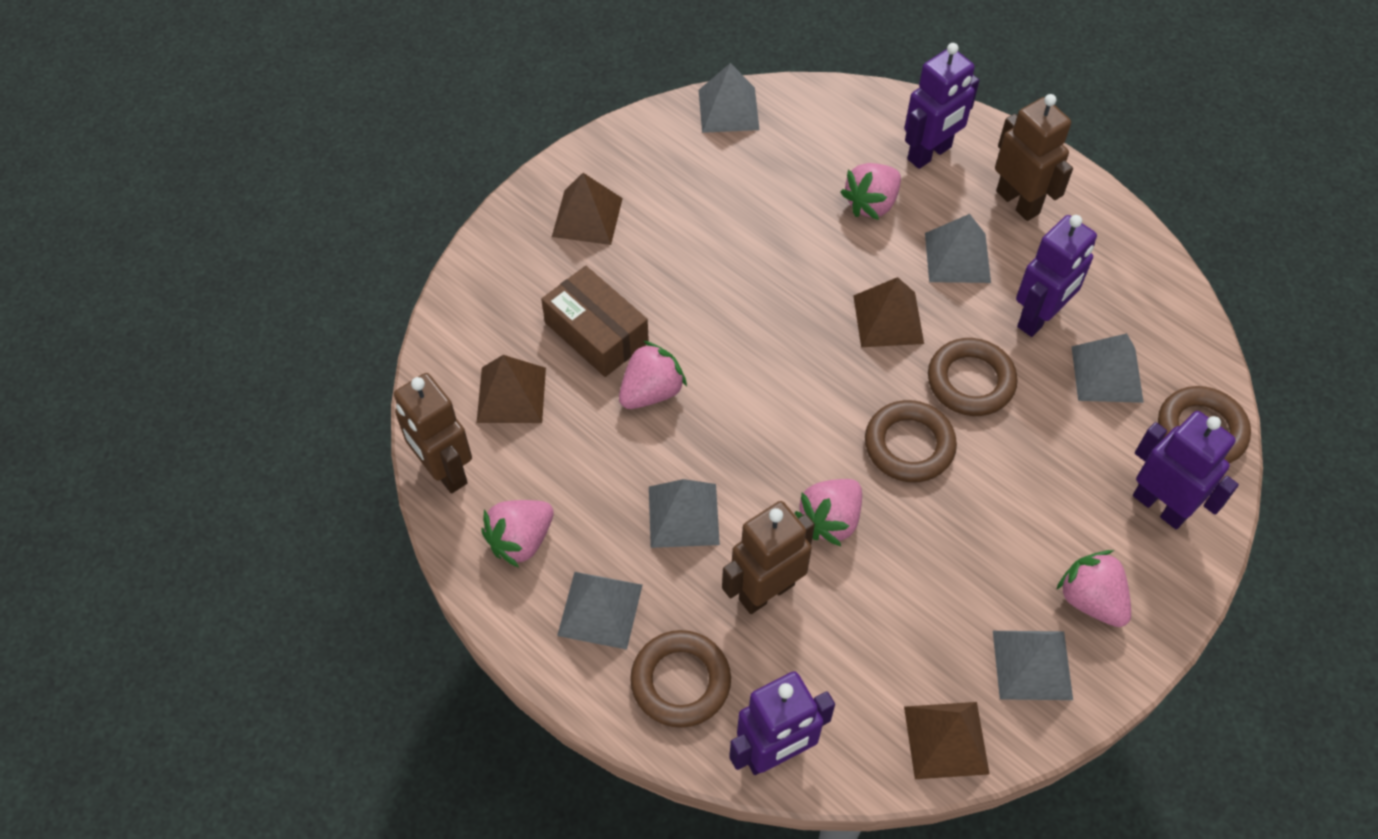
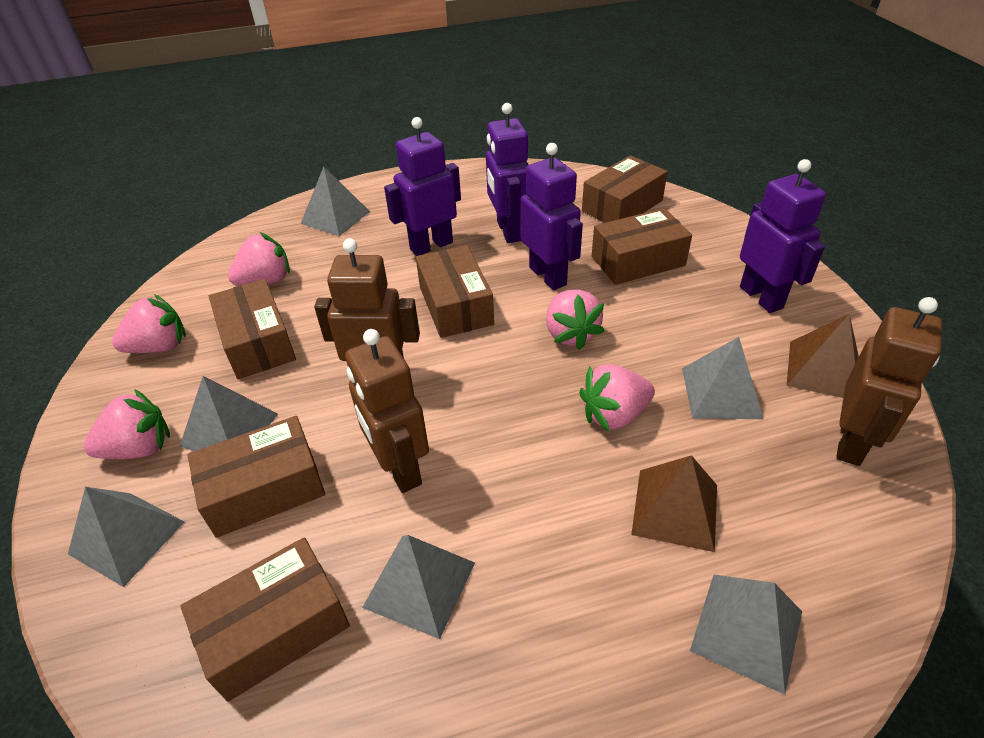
brown box: 1 -> 6
brown pyramid: 4 -> 2
brown ring: 4 -> 0

